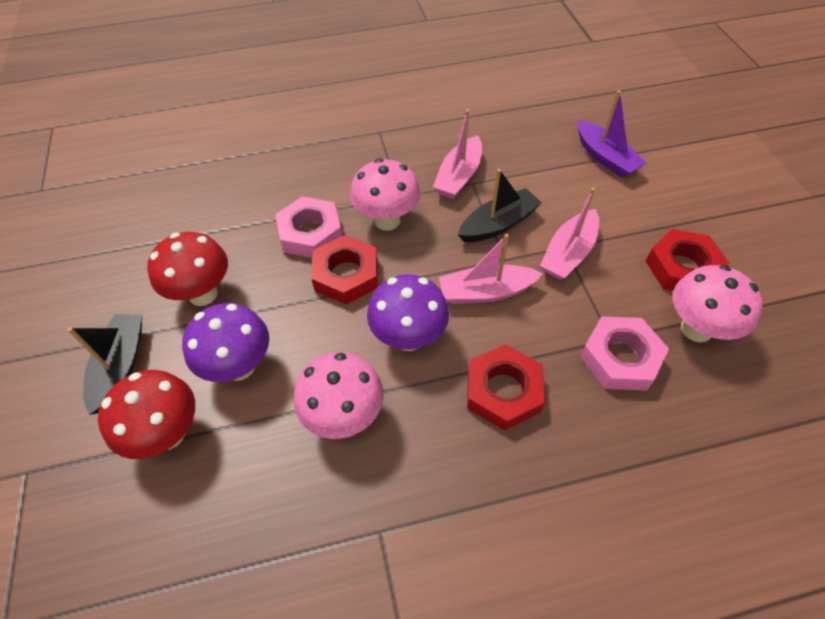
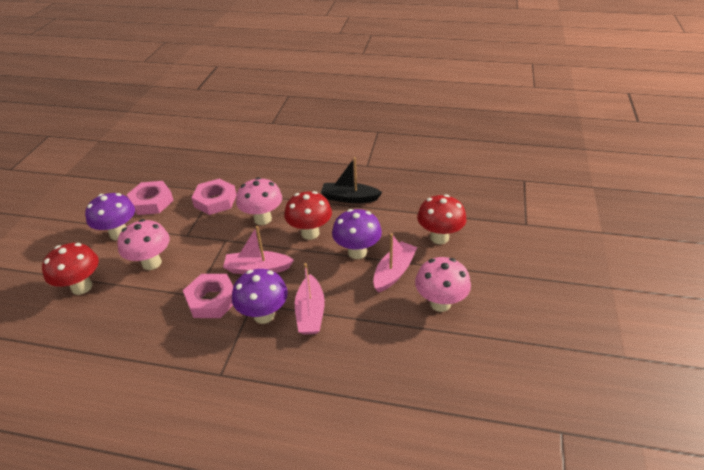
black boat: 2 -> 1
pink nut: 2 -> 3
purple boat: 1 -> 0
purple mushroom: 2 -> 3
red mushroom: 2 -> 3
red nut: 3 -> 0

